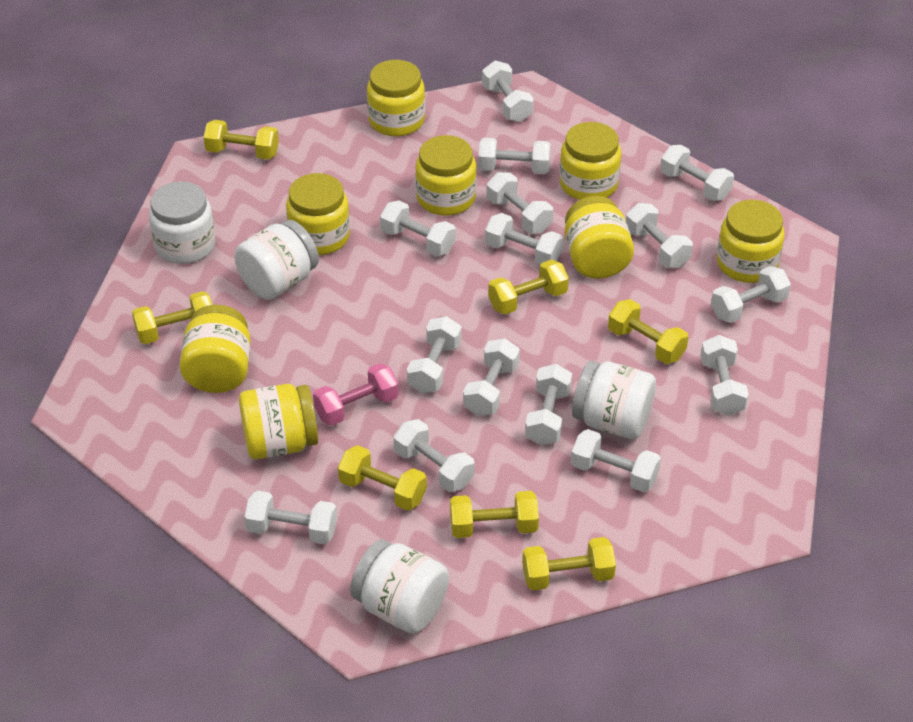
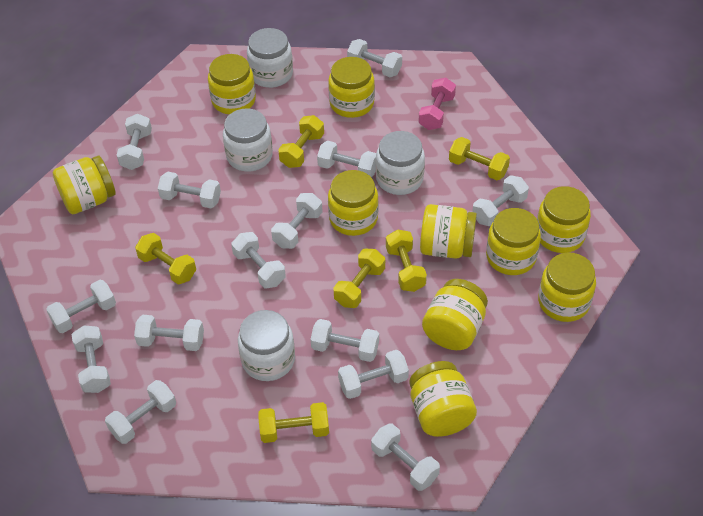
white dumbbell: 15 -> 14
yellow dumbbell: 7 -> 6
yellow jar: 8 -> 10

